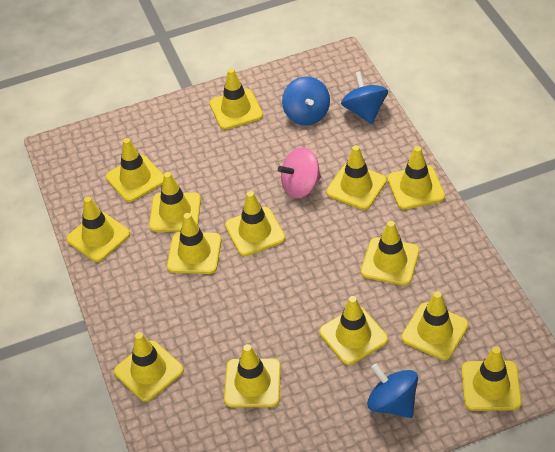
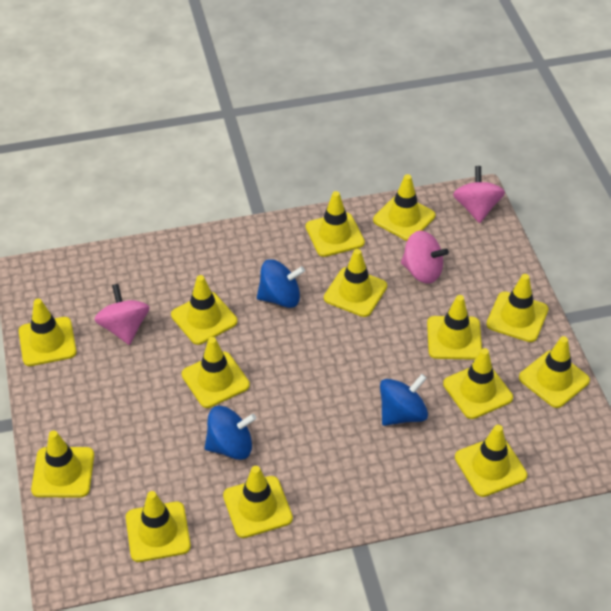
pink spinning top: 1 -> 3

